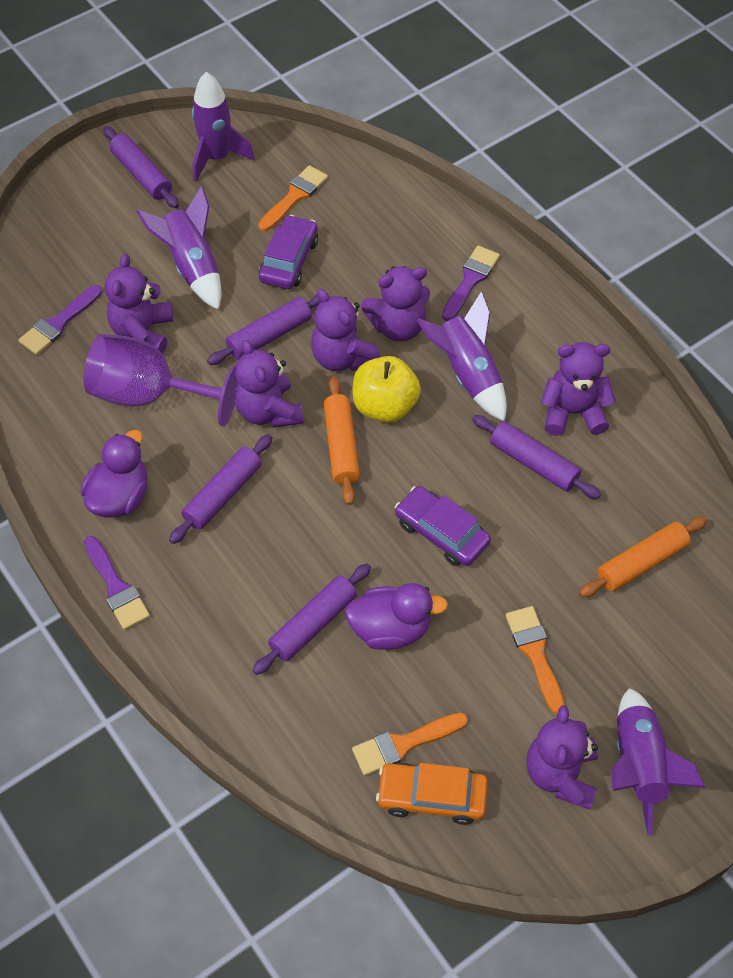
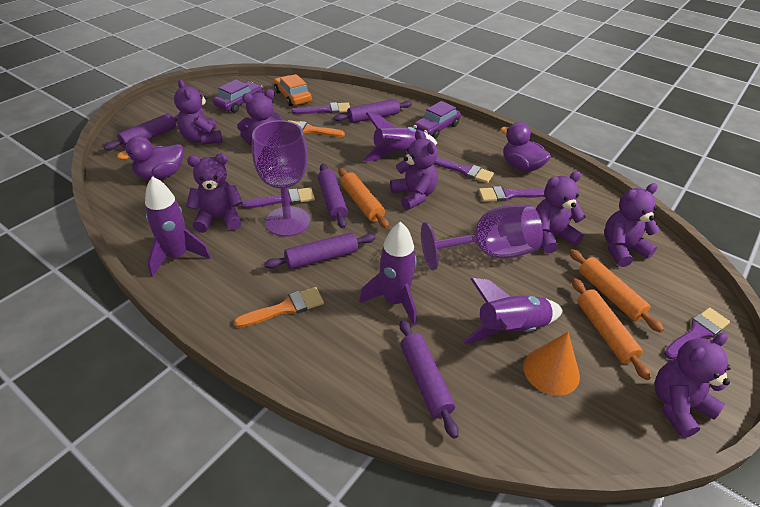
orange brush: 3 -> 2
orange cone: 0 -> 1
orange rolling pin: 2 -> 3
purple brush: 3 -> 5
purple goblet: 1 -> 2
purple teddy bear: 6 -> 7
yellow apple: 1 -> 0

